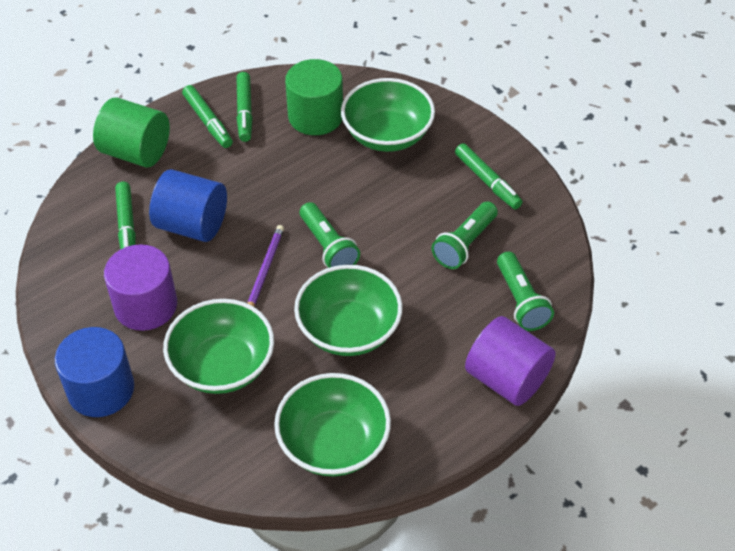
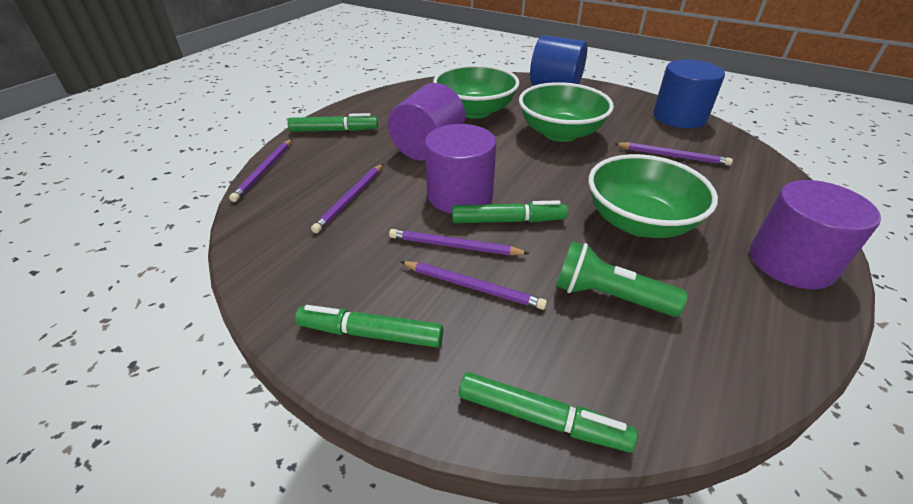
green bowl: 4 -> 3
green cylinder: 2 -> 0
green flashlight: 3 -> 1
purple cylinder: 2 -> 3
purple pencil: 1 -> 5

